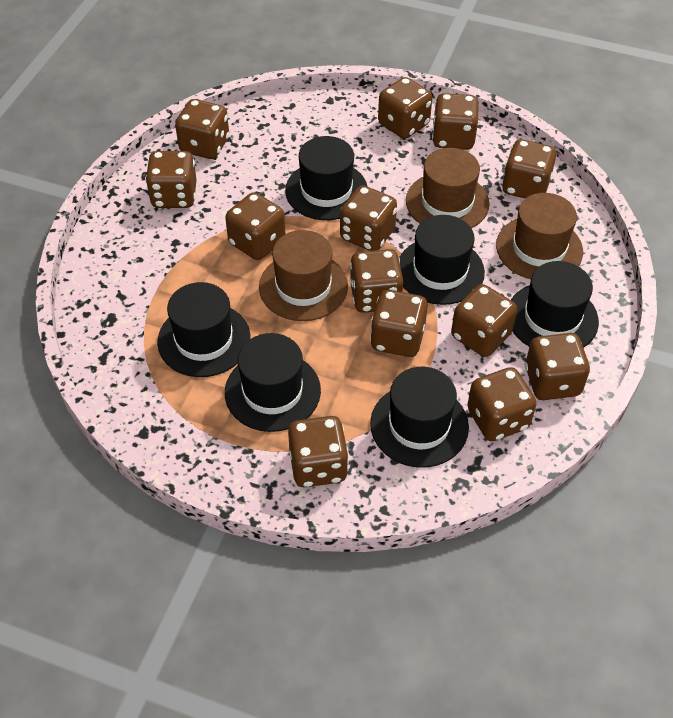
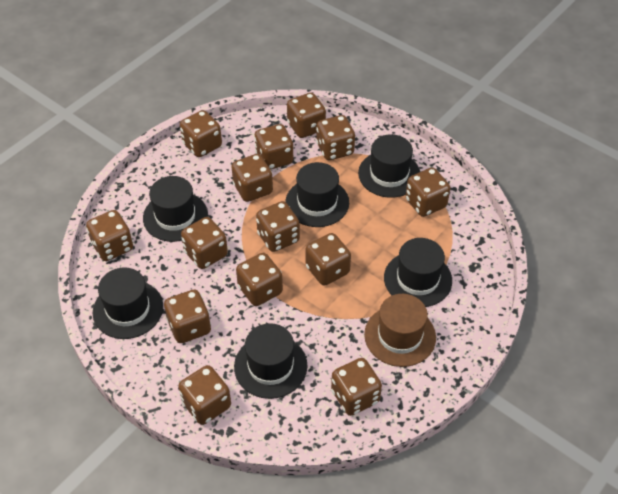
brown dice: 13 -> 14
brown hat: 3 -> 1

